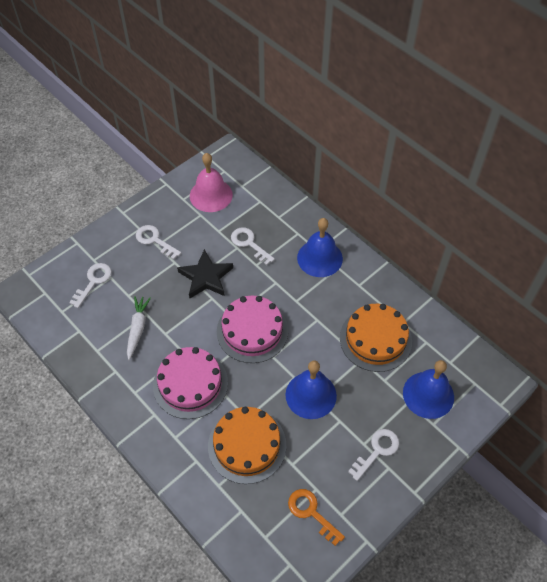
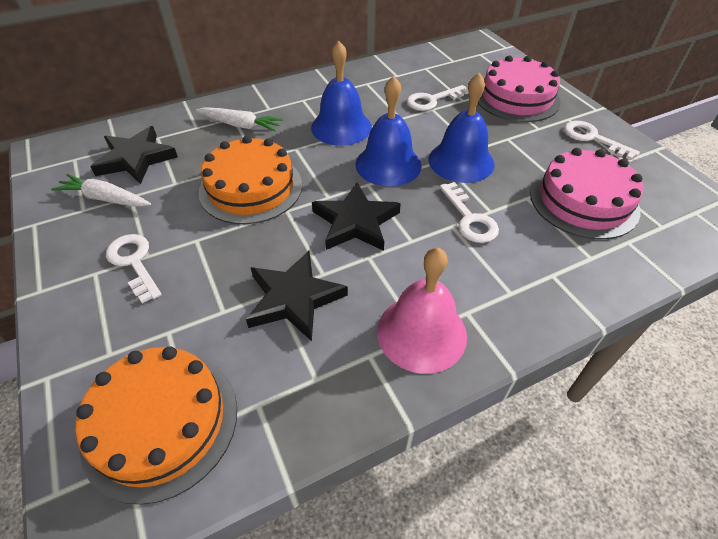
black star: 1 -> 3
orange key: 1 -> 0
white carrot: 1 -> 2

